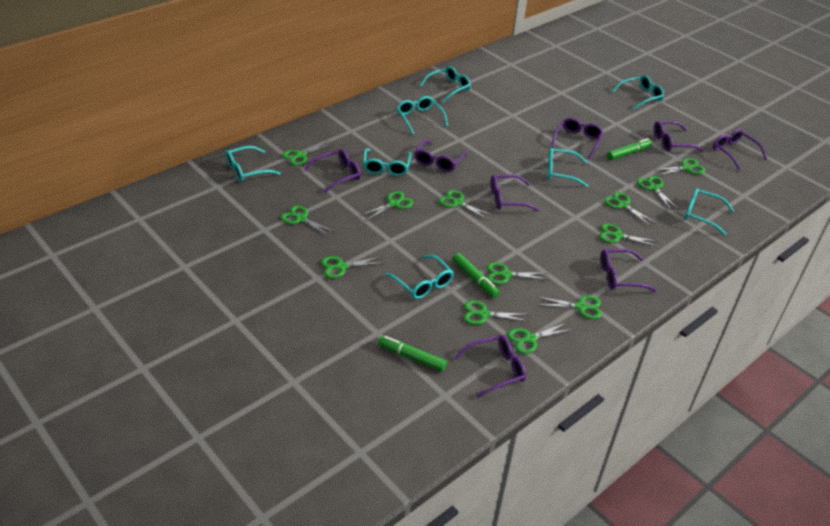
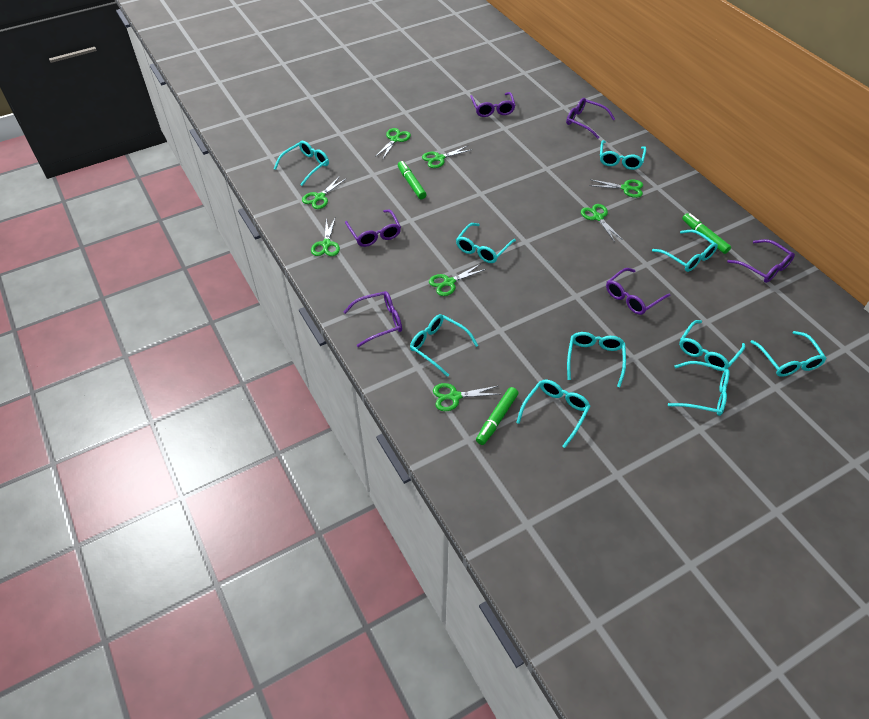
green scissors: 13 -> 8
purple glasses: 8 -> 6
turquoise glasses: 8 -> 10

